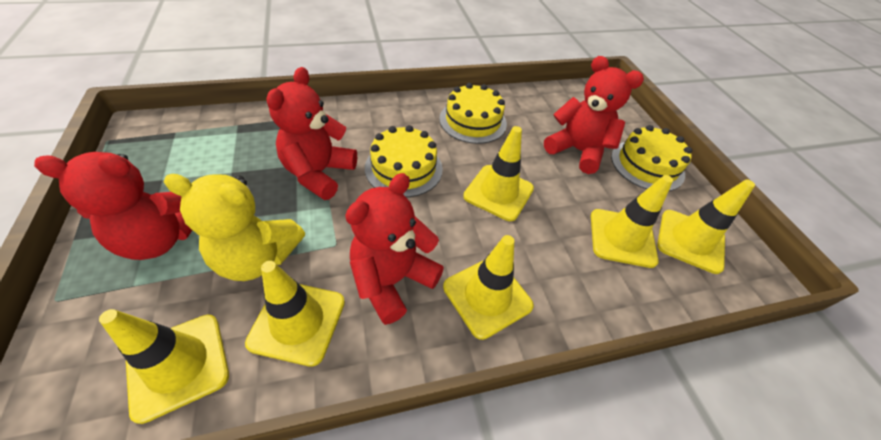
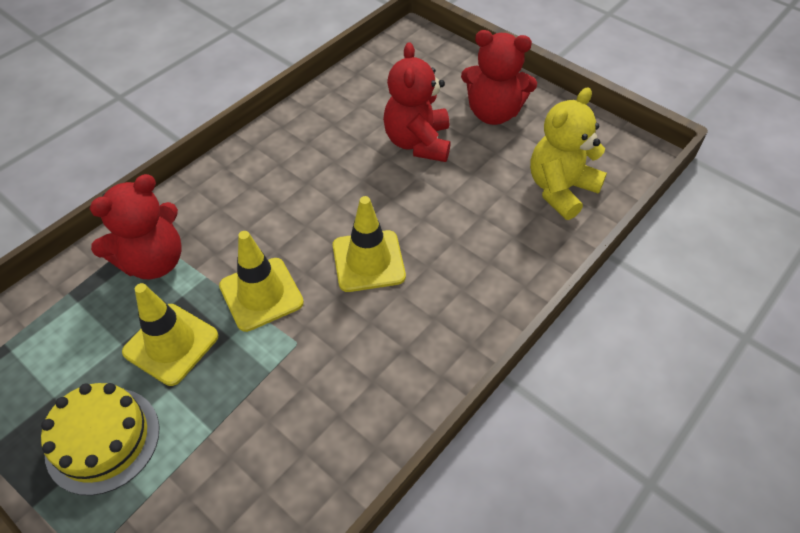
red teddy bear: 4 -> 3
yellow cake: 3 -> 1
yellow traffic cone: 6 -> 3

